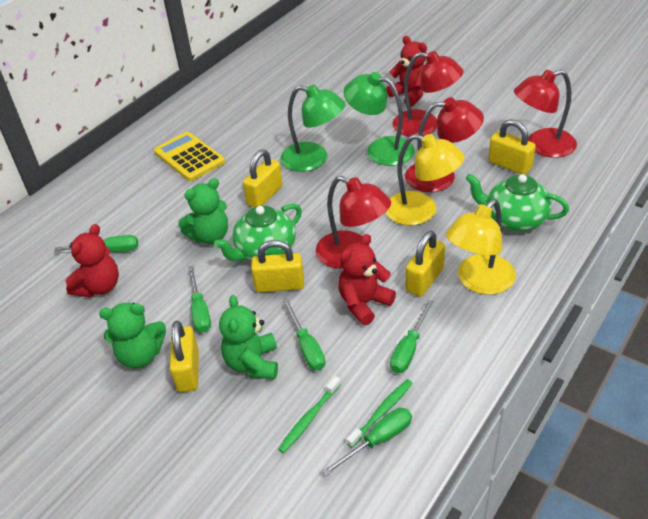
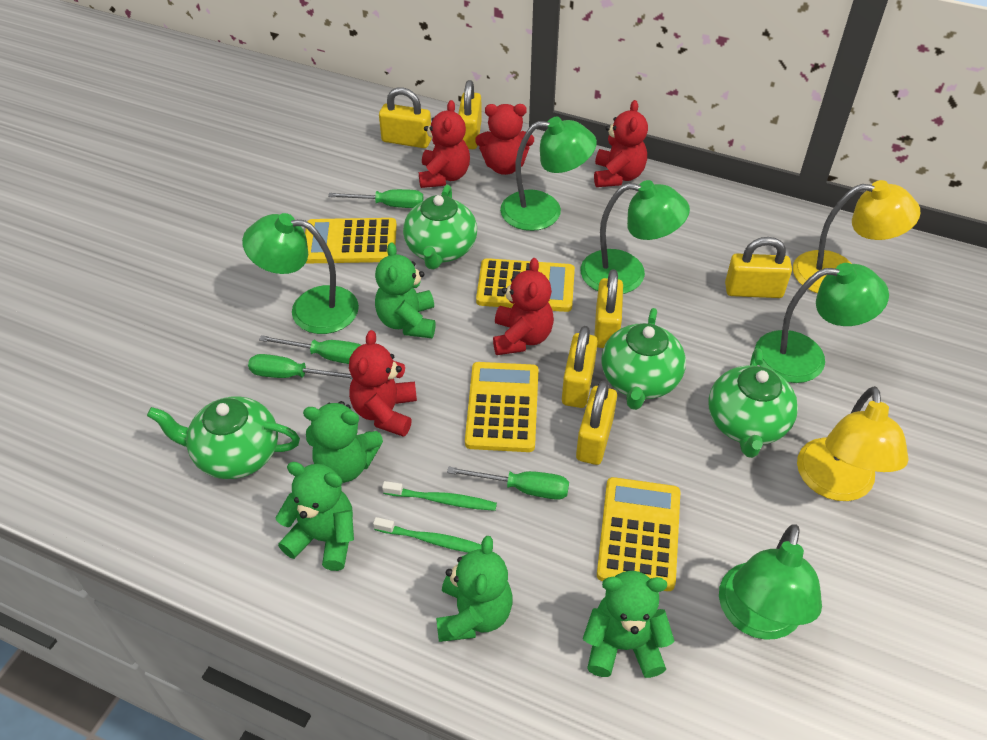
green lamp: 2 -> 5
green screwdriver: 5 -> 4
green teapot: 2 -> 4
green teddy bear: 3 -> 5
red lamp: 4 -> 0
red teddy bear: 3 -> 5
yellow calculator: 1 -> 4
yellow padlock: 5 -> 6

